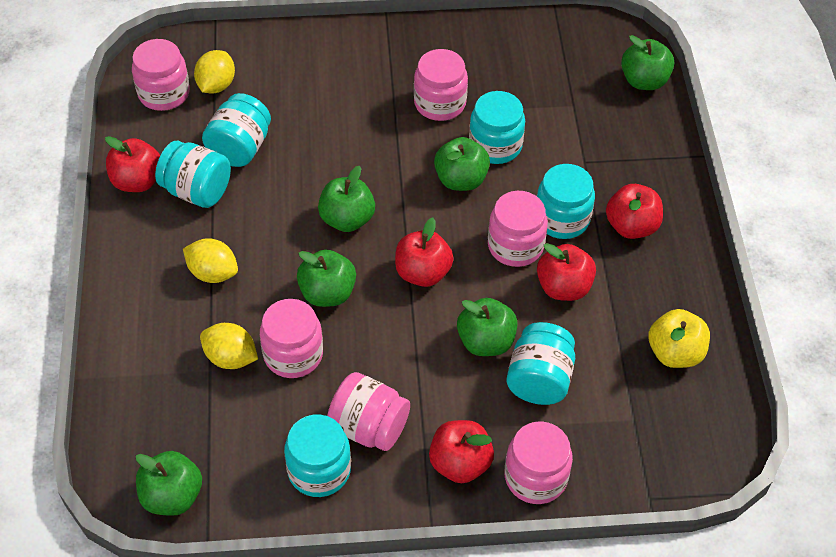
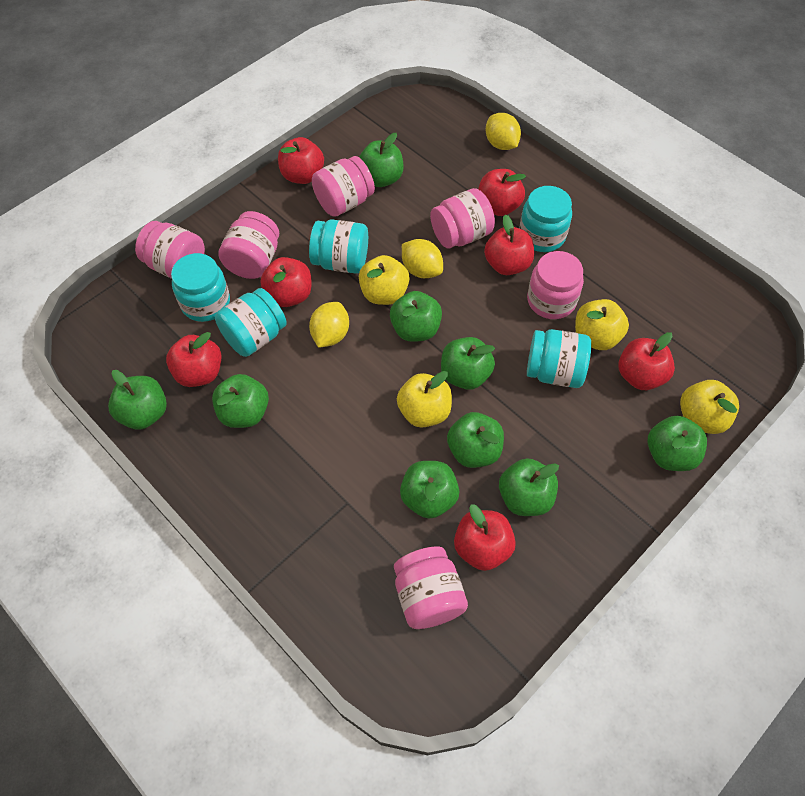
green apple: 6 -> 9
red apple: 5 -> 7
turquoise jar: 6 -> 5
yellow apple: 1 -> 4

